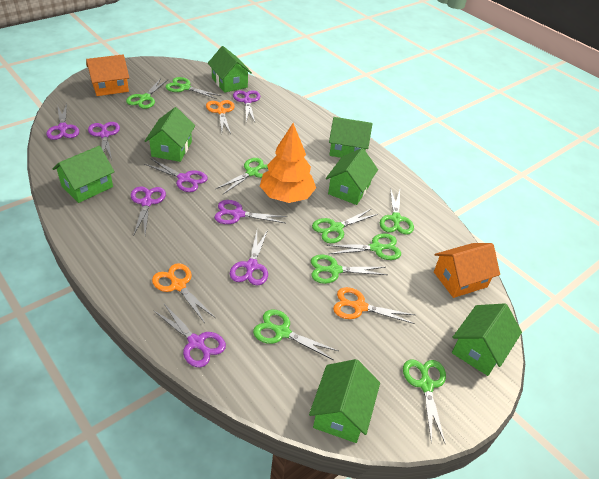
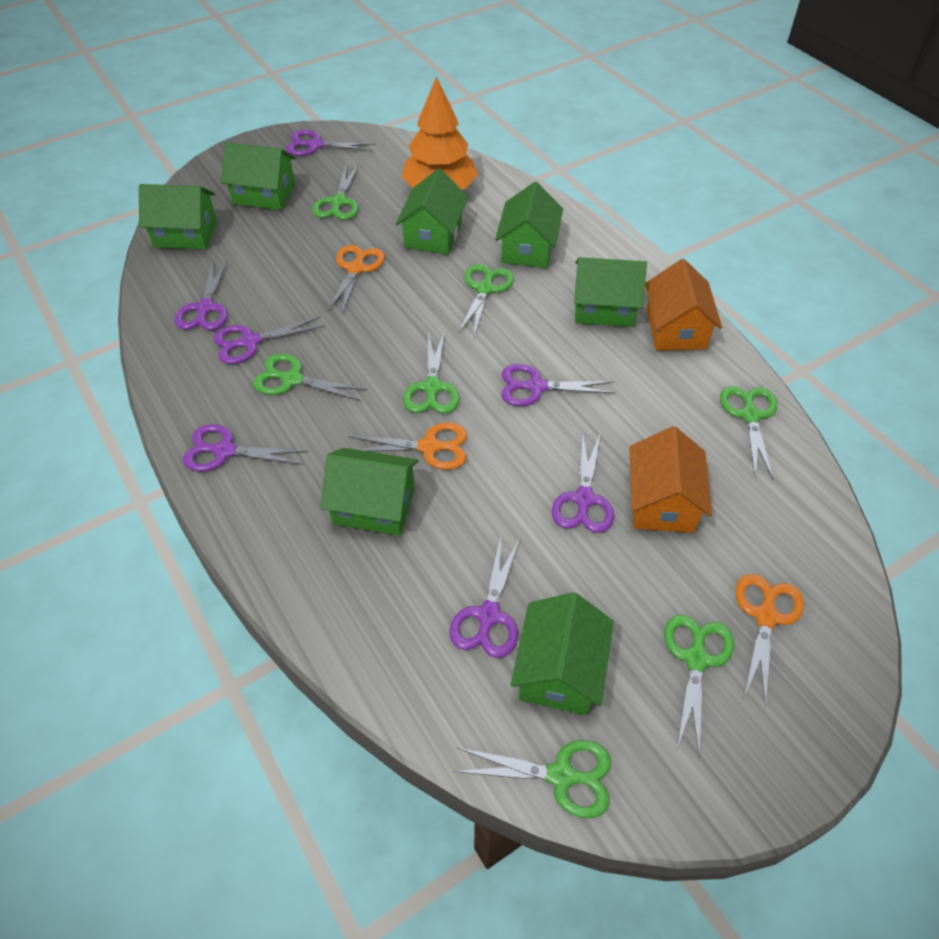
green scissors: 9 -> 7
purple scissors: 8 -> 7

